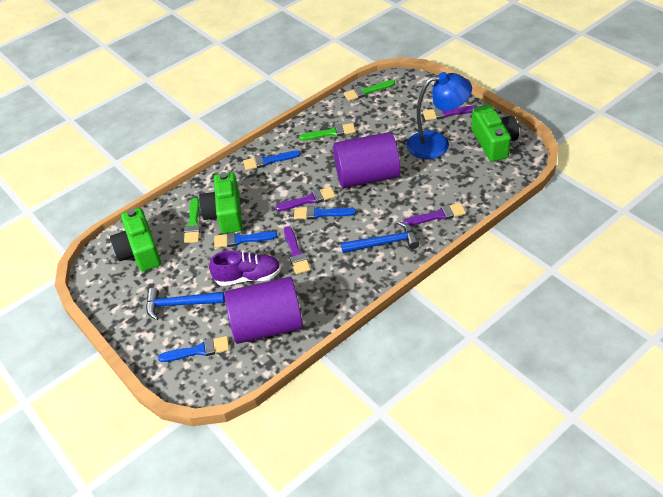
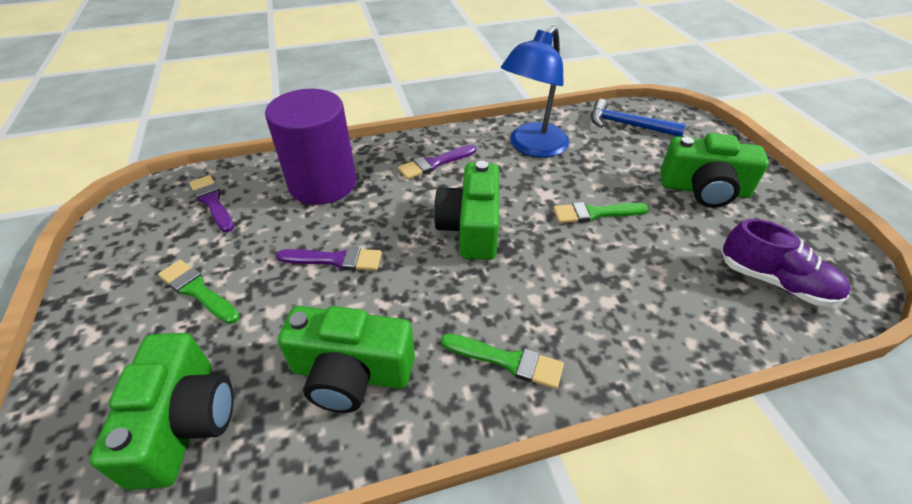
blue brush: 4 -> 0
blue hammer: 2 -> 1
green camera: 3 -> 4
purple brush: 4 -> 3
purple cylinder: 2 -> 1

